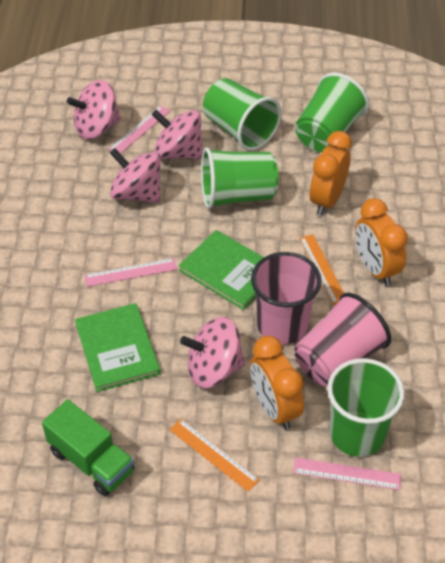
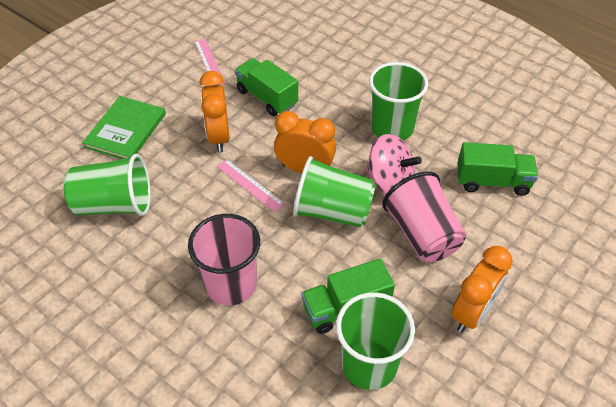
green book: 2 -> 1
green truck: 1 -> 3
orange ruler: 2 -> 0
pink ruler: 3 -> 2
pink spinning top: 4 -> 1

